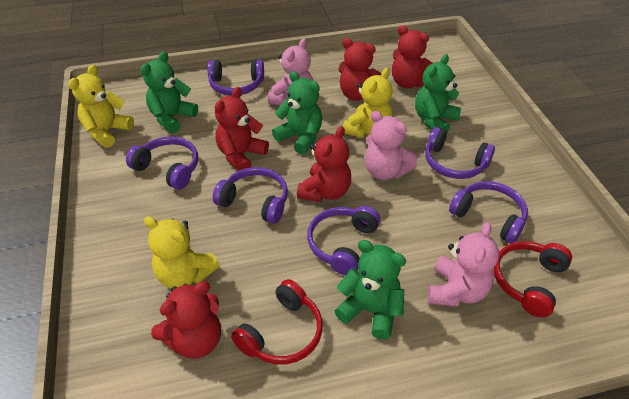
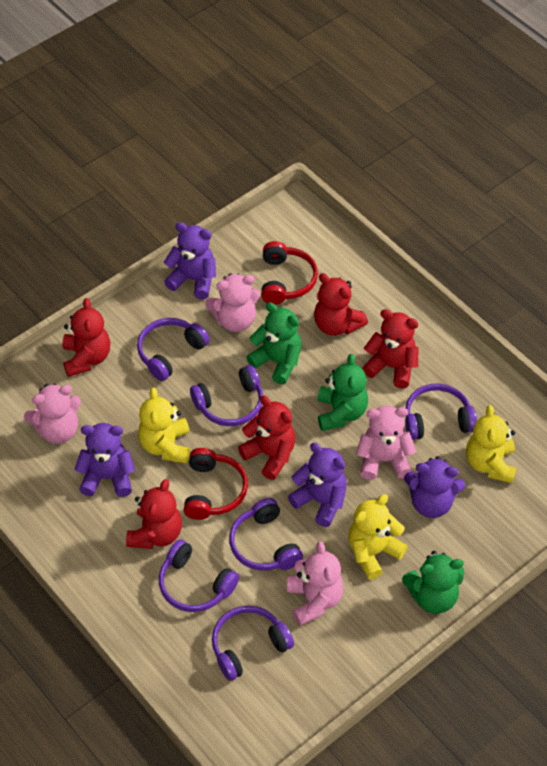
green teddy bear: 4 -> 3
pink teddy bear: 3 -> 4
purple teddy bear: 0 -> 4

